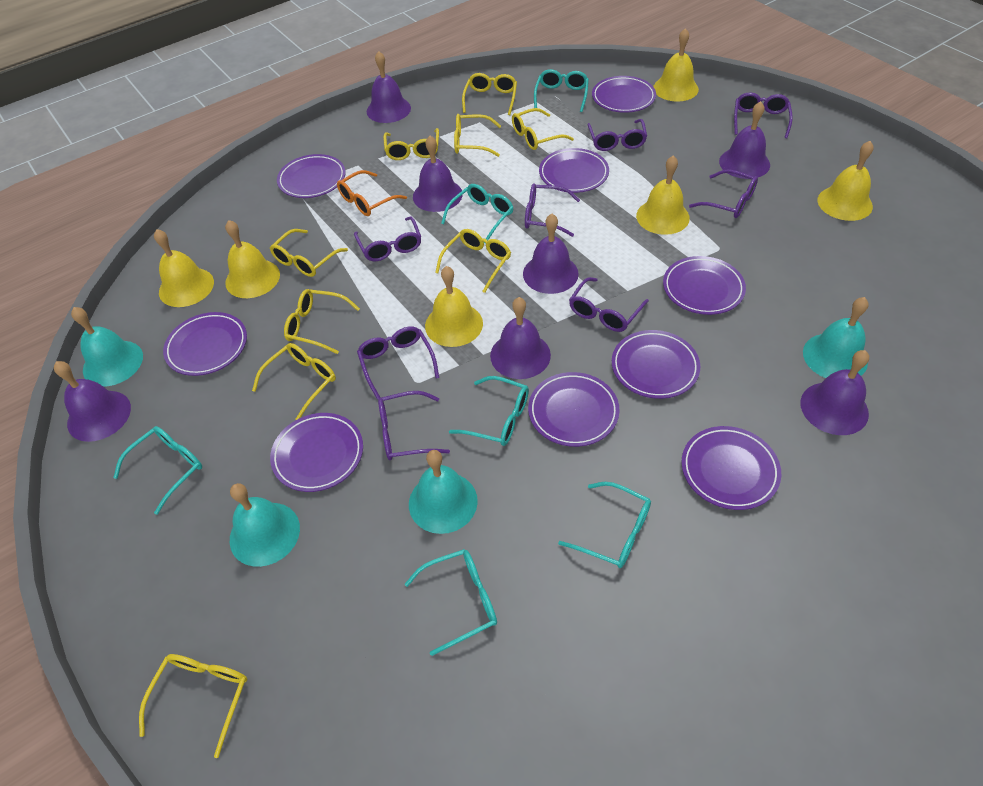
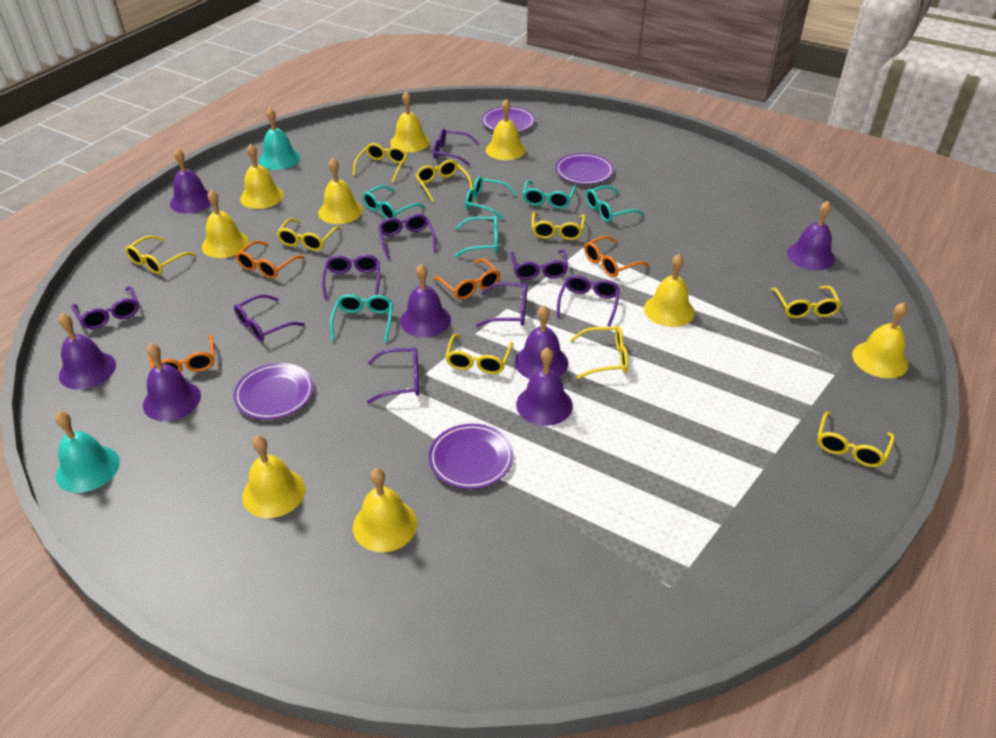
orange glasses: 1 -> 4
purple glasses: 8 -> 9
purple plate: 9 -> 4
turquoise bell: 4 -> 2
yellow bell: 6 -> 9

